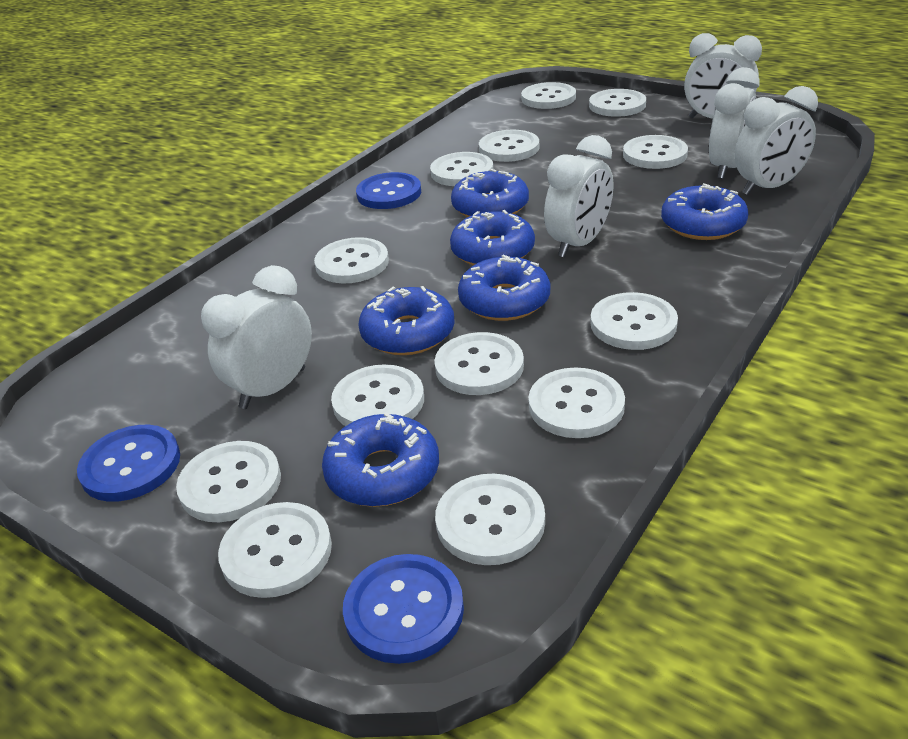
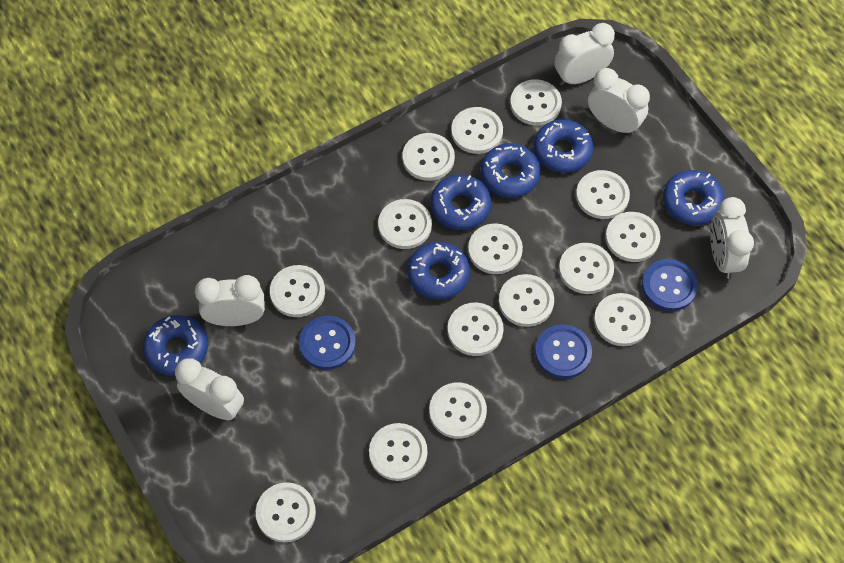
white button: 13 -> 15

